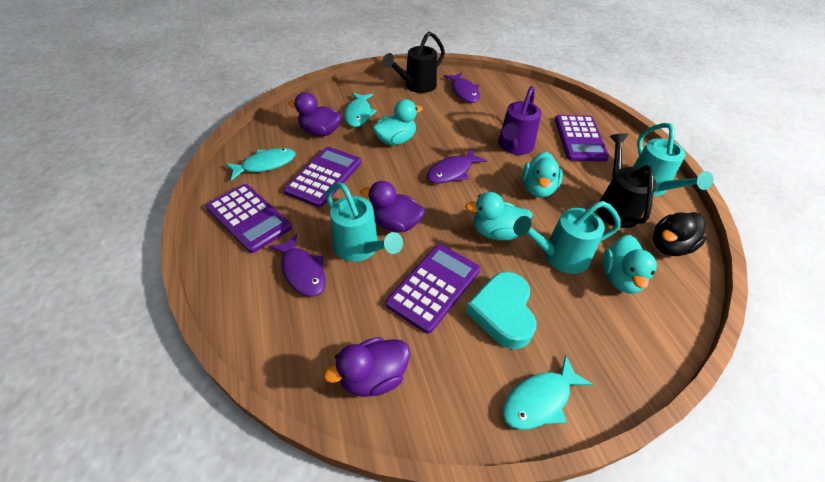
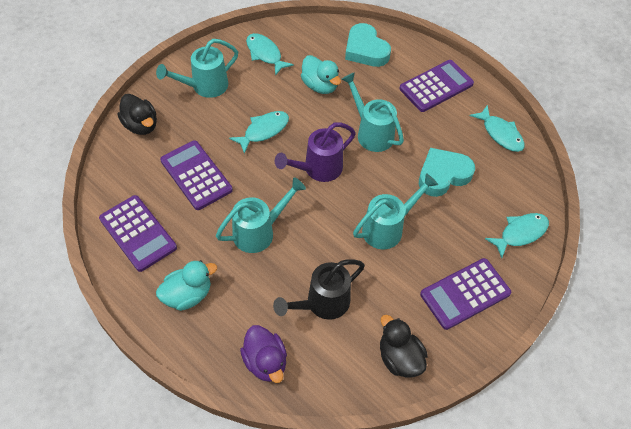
black duck: 1 -> 2
black watering can: 2 -> 1
purple duck: 3 -> 1
purple fish: 3 -> 0
turquoise duck: 4 -> 2
turquoise fish: 3 -> 4
turquoise heart: 1 -> 2
turquoise watering can: 3 -> 4

